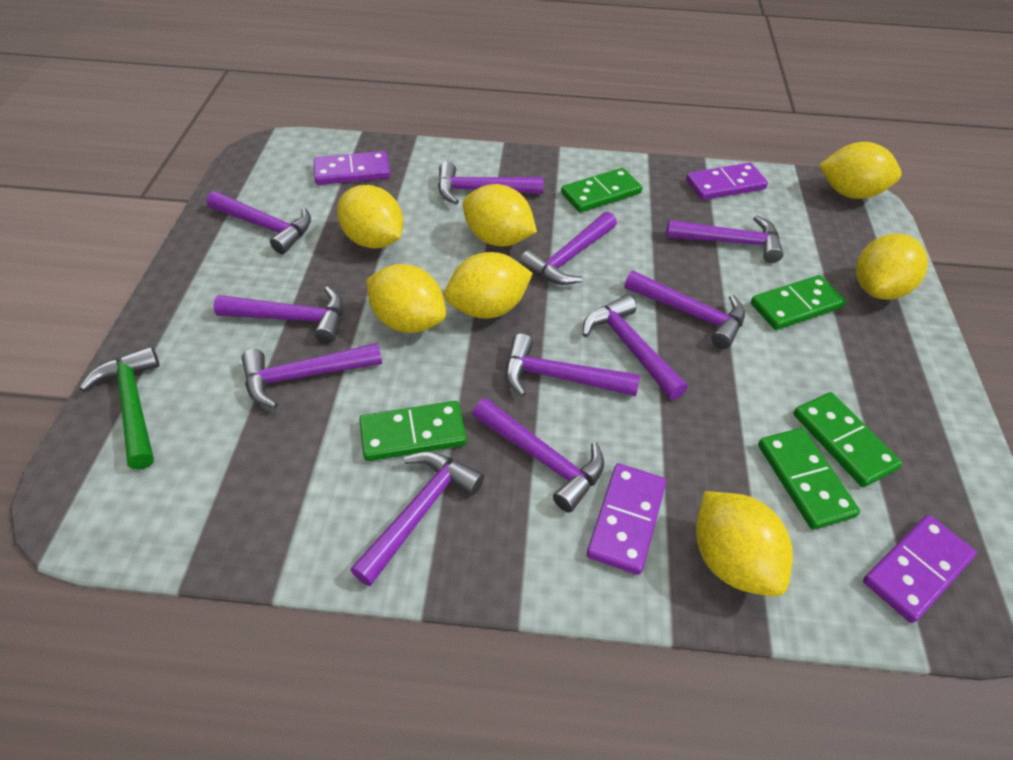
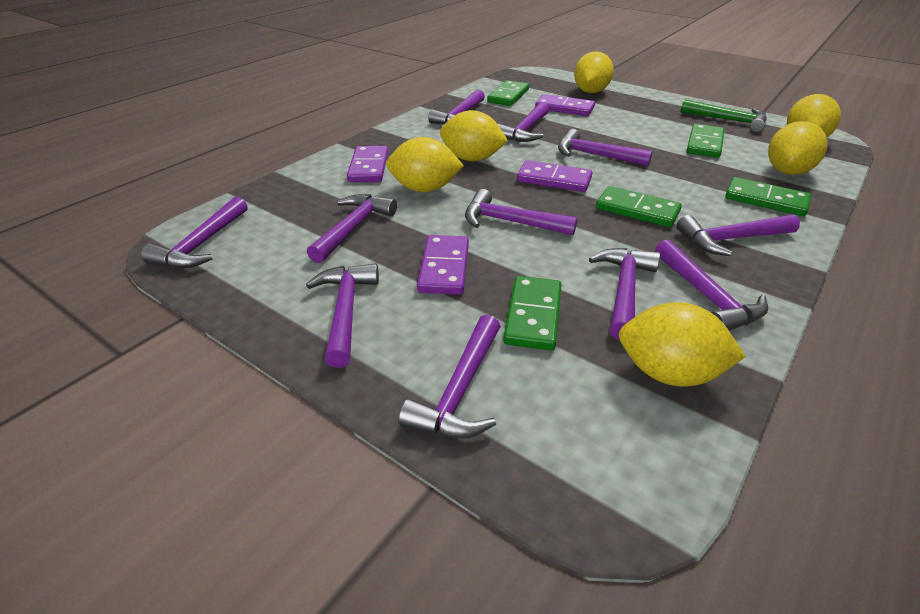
yellow lemon: 7 -> 6

